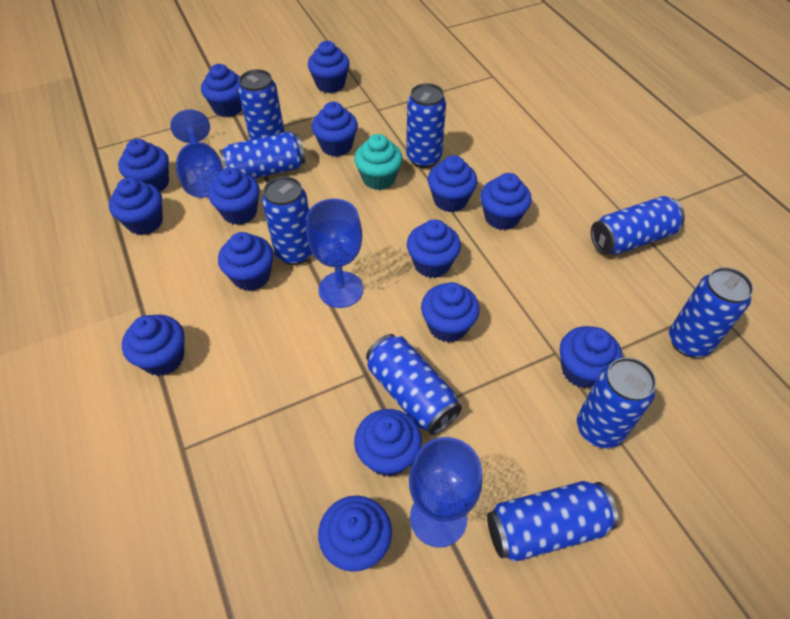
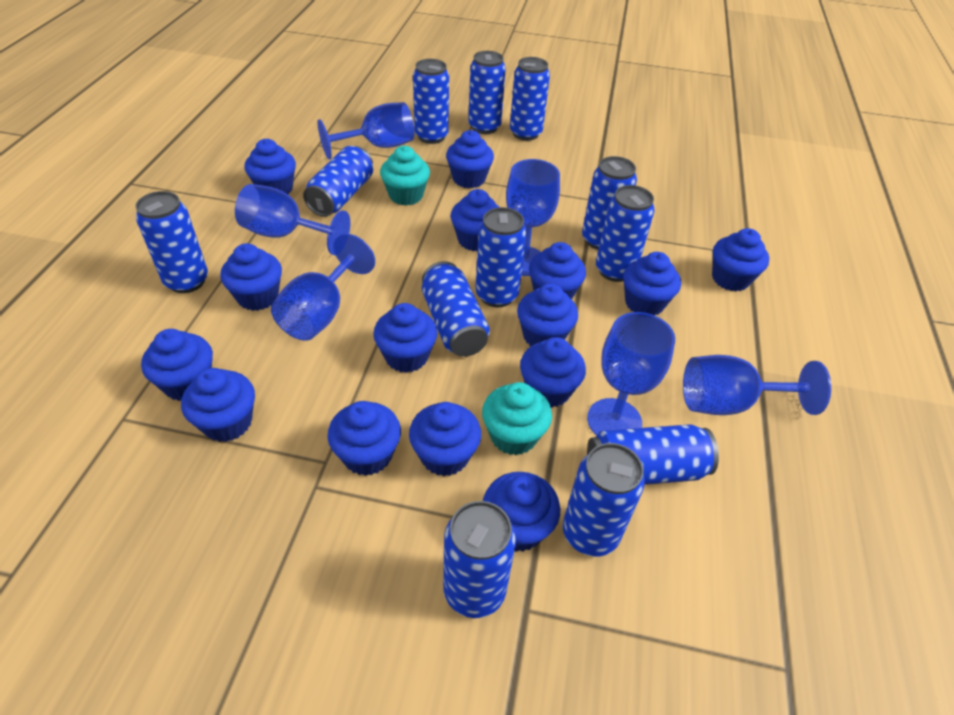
blue can: 9 -> 12
blue goblet: 3 -> 6
turquoise cupcake: 1 -> 2

